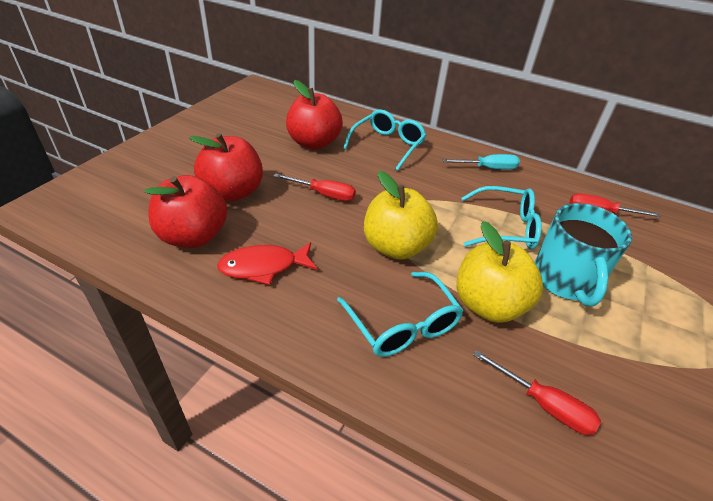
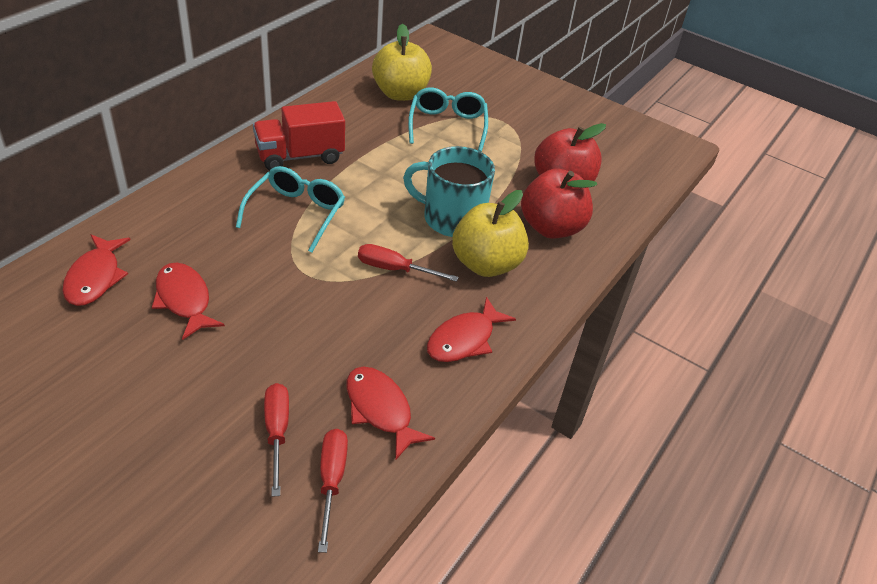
red apple: 3 -> 2
red fish: 1 -> 4
red truck: 0 -> 1
turquoise glasses: 3 -> 2
turquoise screwdriver: 1 -> 0

